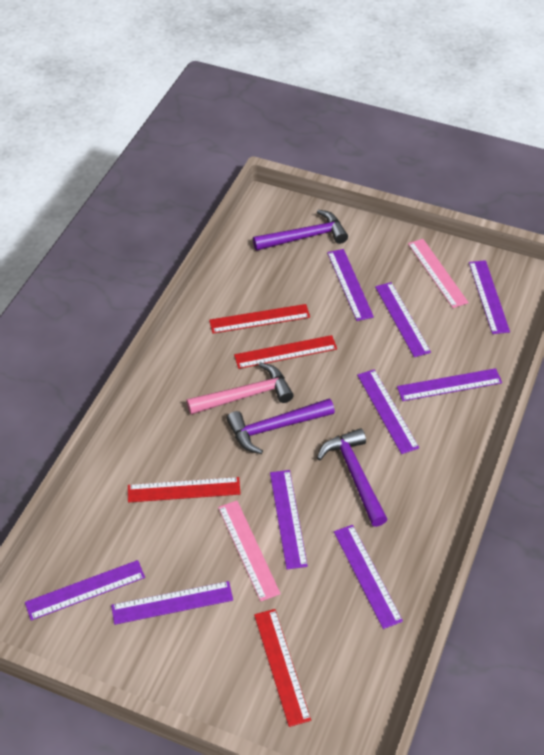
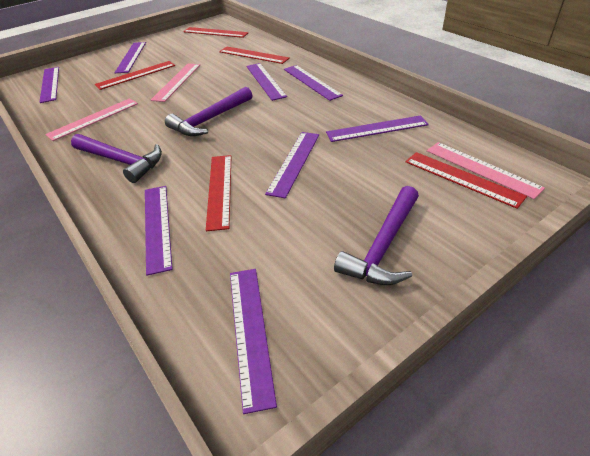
pink hammer: 1 -> 0
pink ruler: 2 -> 3
purple ruler: 9 -> 8
red ruler: 4 -> 5

